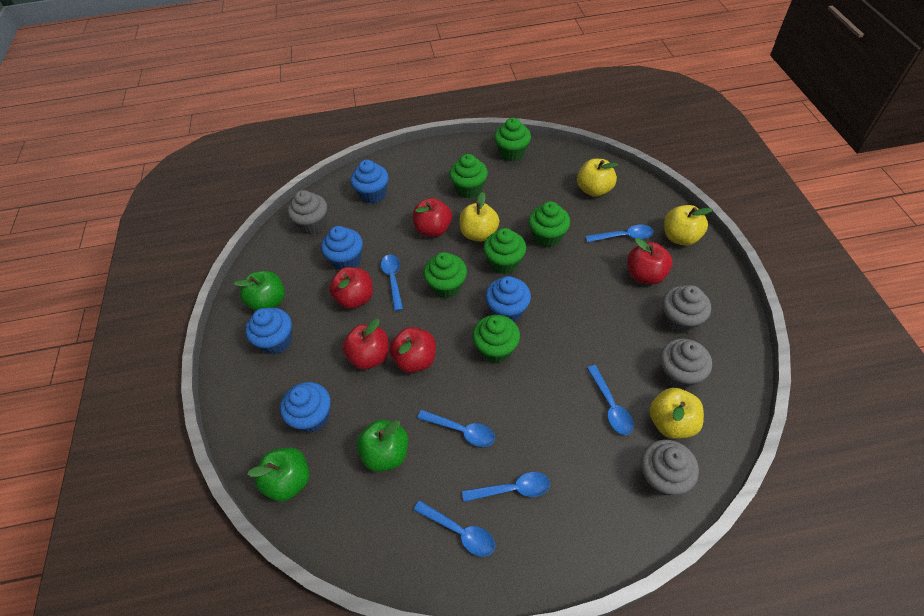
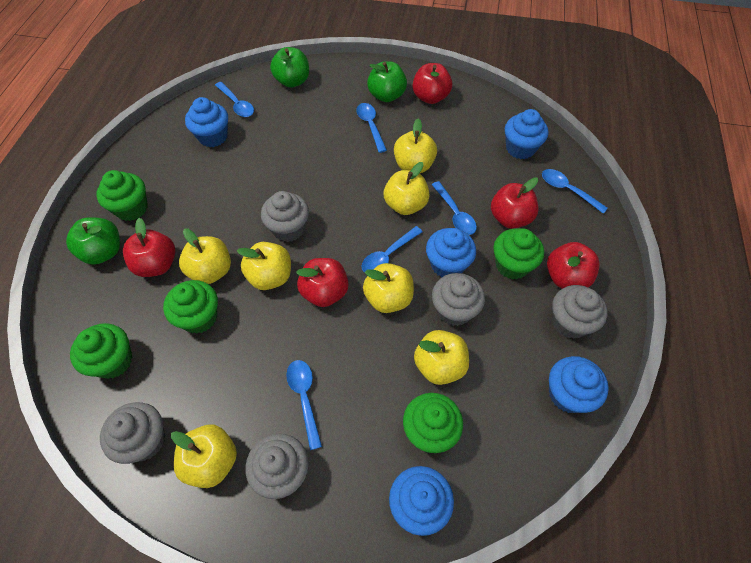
green cupcake: 6 -> 5
grey cupcake: 4 -> 5
yellow apple: 4 -> 7

